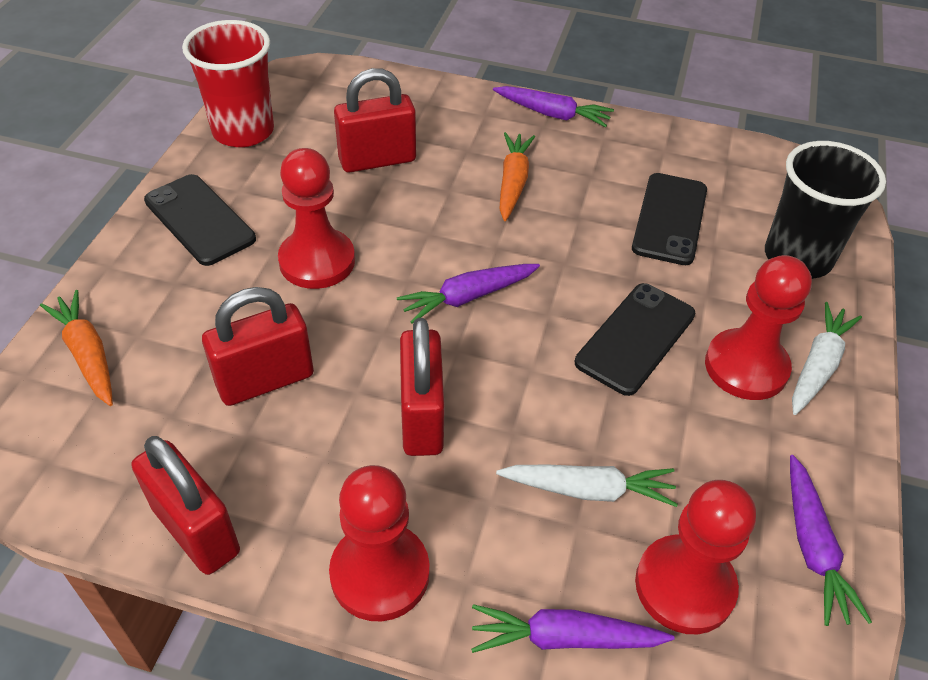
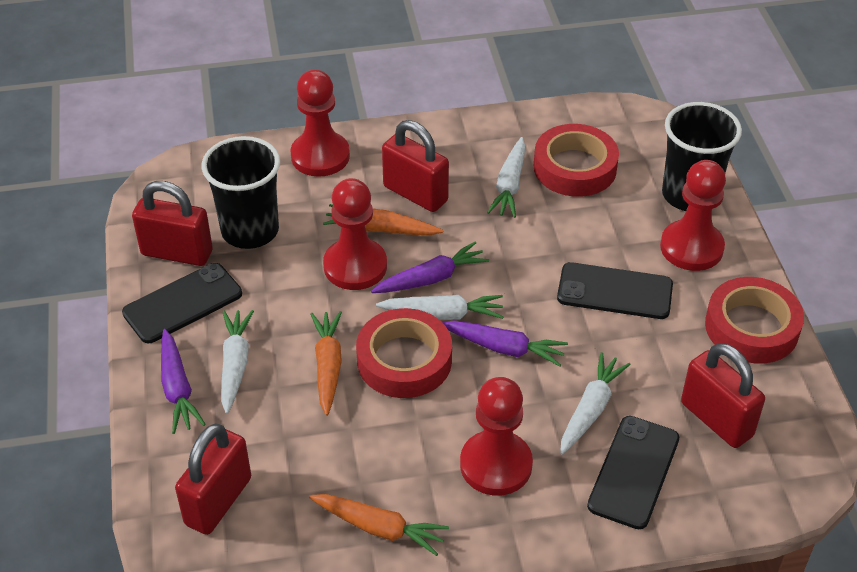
black cup: 1 -> 2
orange carrot: 2 -> 3
purple carrot: 4 -> 3
red cup: 1 -> 0
red tape: 0 -> 3
white carrot: 2 -> 4

